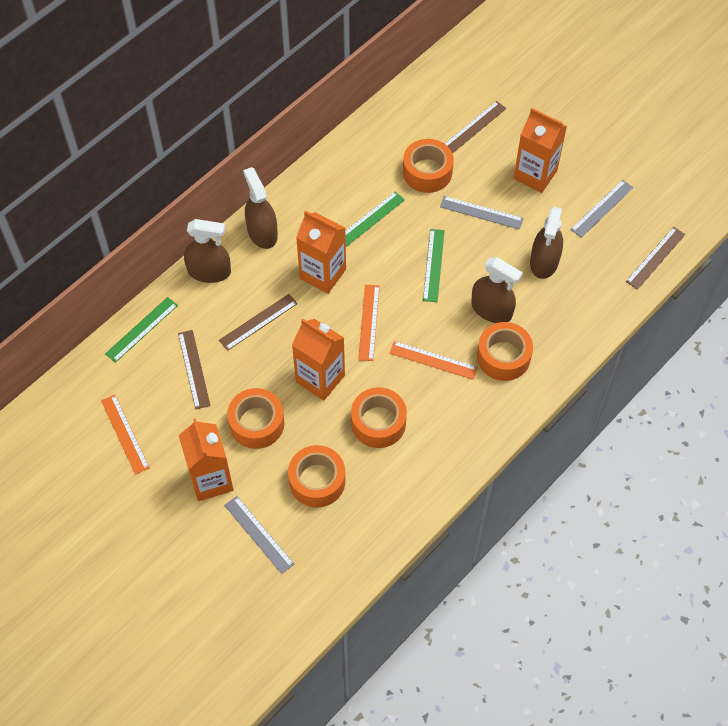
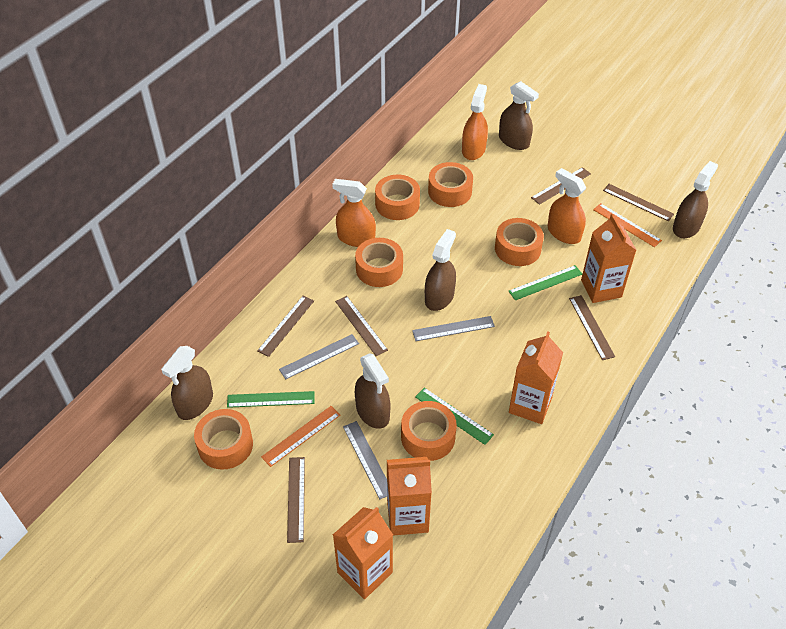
brown ruler: 4 -> 6
brown spray bottle: 4 -> 5
orange ruler: 3 -> 2
orange spray bottle: 0 -> 3
orange tape: 5 -> 6

